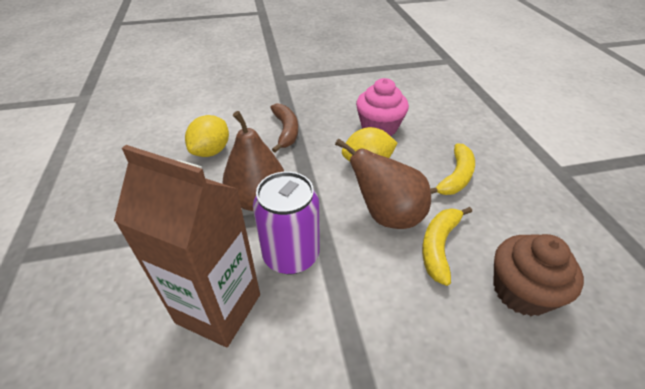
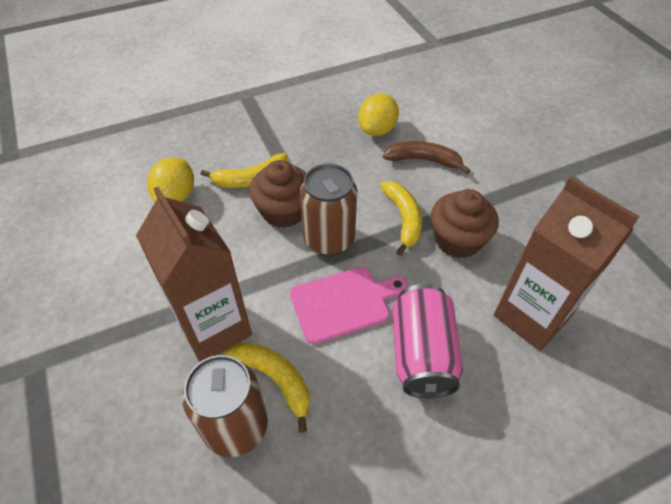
brown can: 0 -> 2
brown carton: 1 -> 2
brown cupcake: 1 -> 2
brown pear: 2 -> 0
pink can: 0 -> 1
pink cupcake: 1 -> 0
pink cutting board: 0 -> 1
purple can: 1 -> 0
yellow banana: 2 -> 3

